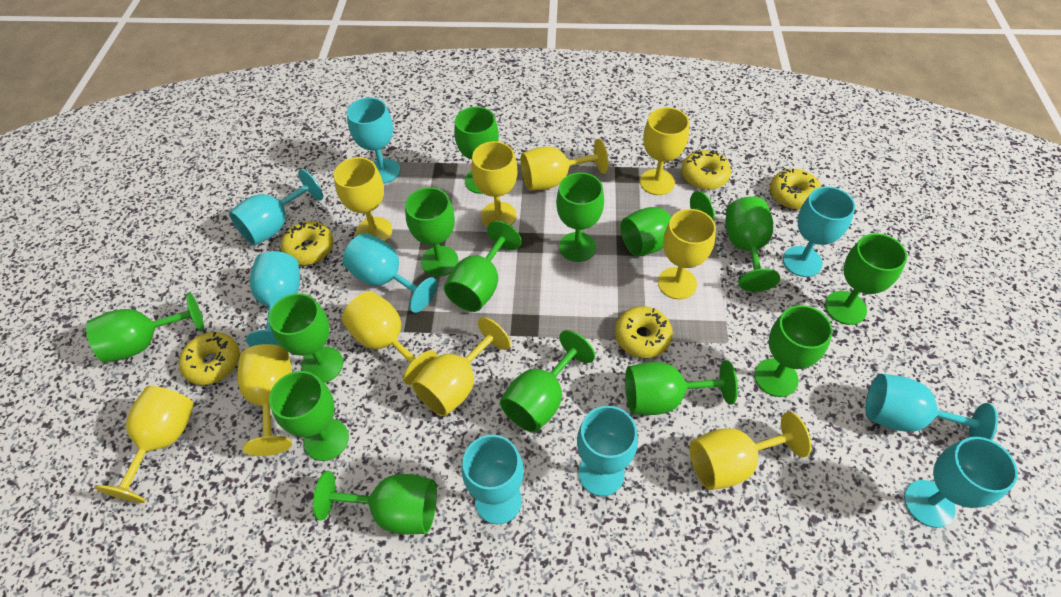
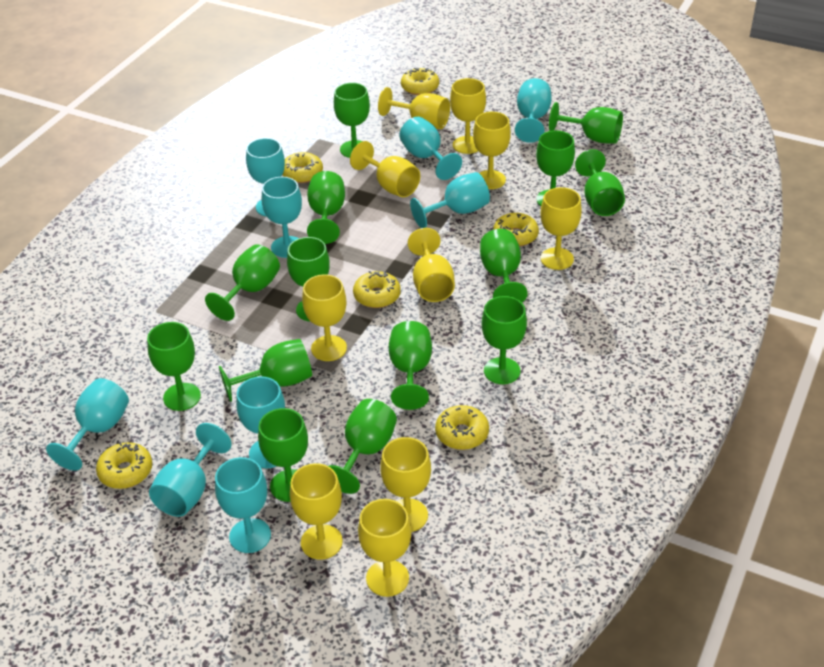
yellow donut: 5 -> 6

